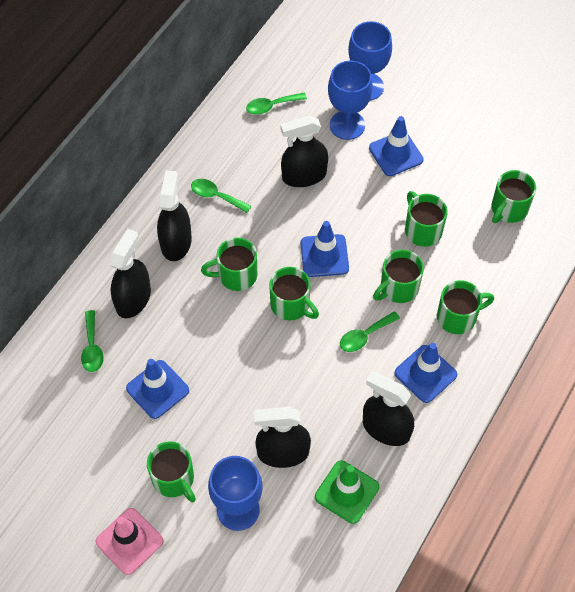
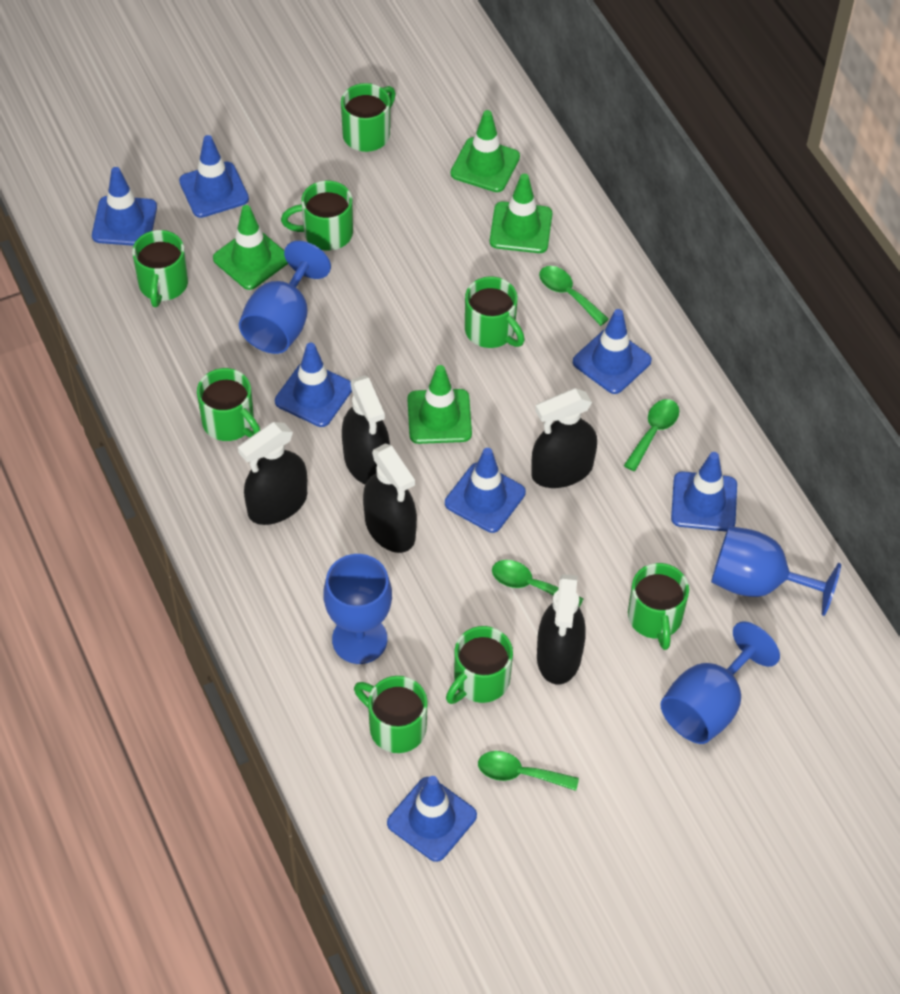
blue goblet: 3 -> 4
blue traffic cone: 4 -> 7
green mug: 7 -> 8
green traffic cone: 1 -> 4
pink traffic cone: 1 -> 0

